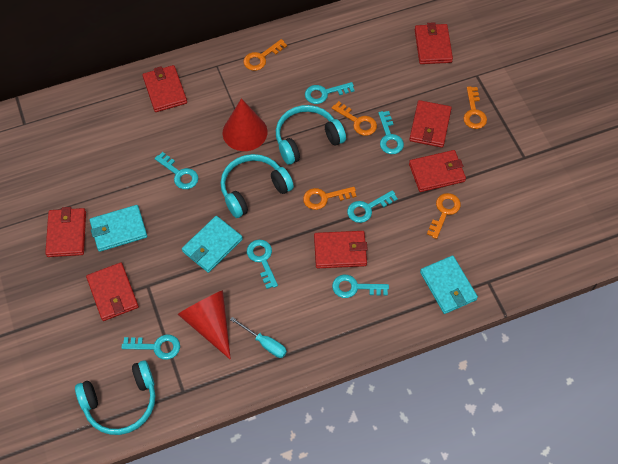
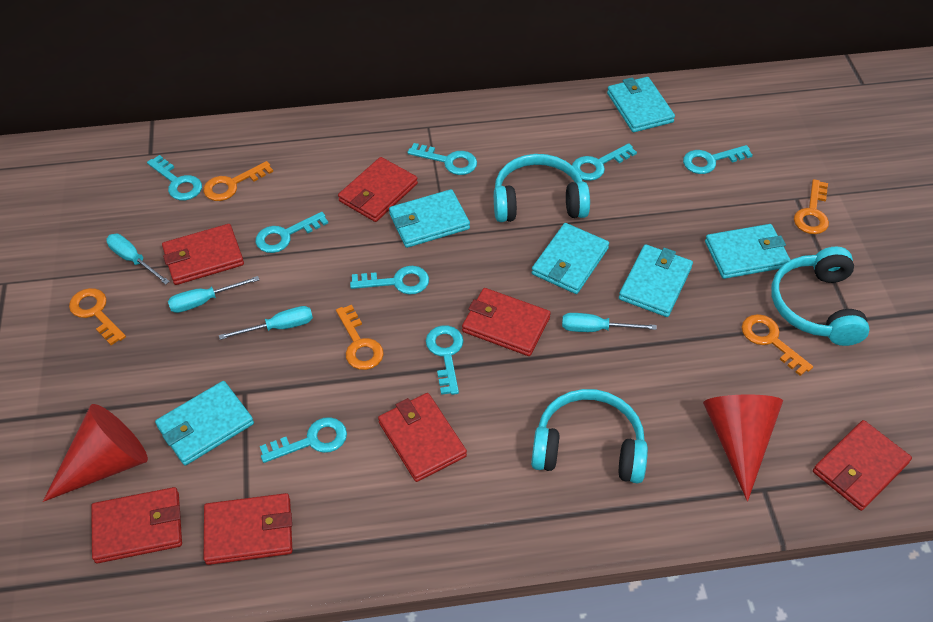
turquoise key: 7 -> 8
turquoise screwdriver: 1 -> 4
turquoise wallet: 3 -> 6

